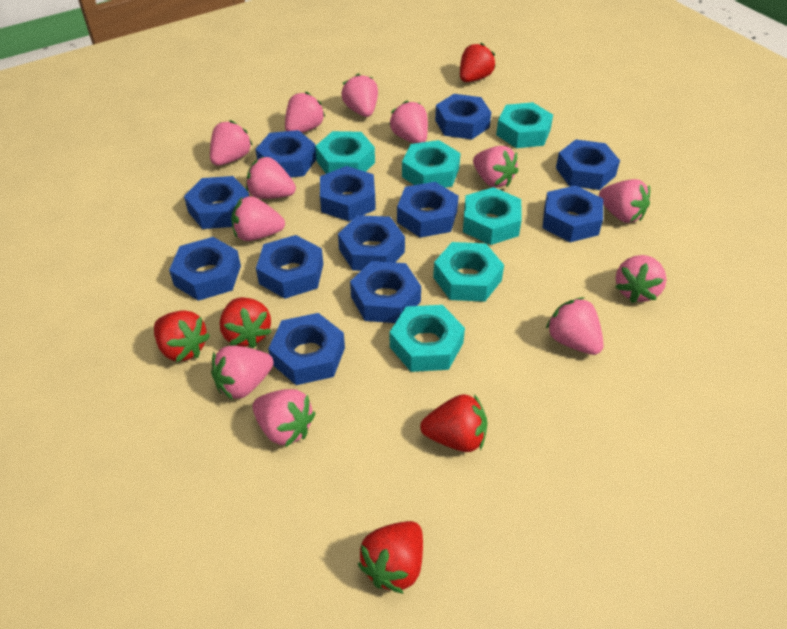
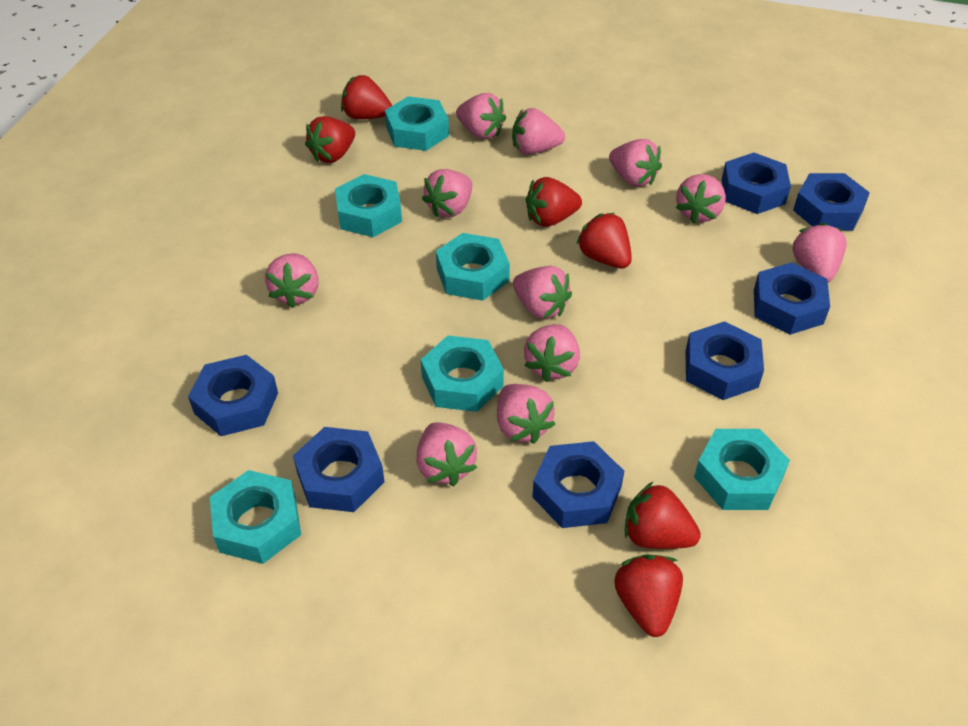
blue nut: 12 -> 7
pink strawberry: 12 -> 11
red strawberry: 5 -> 6

